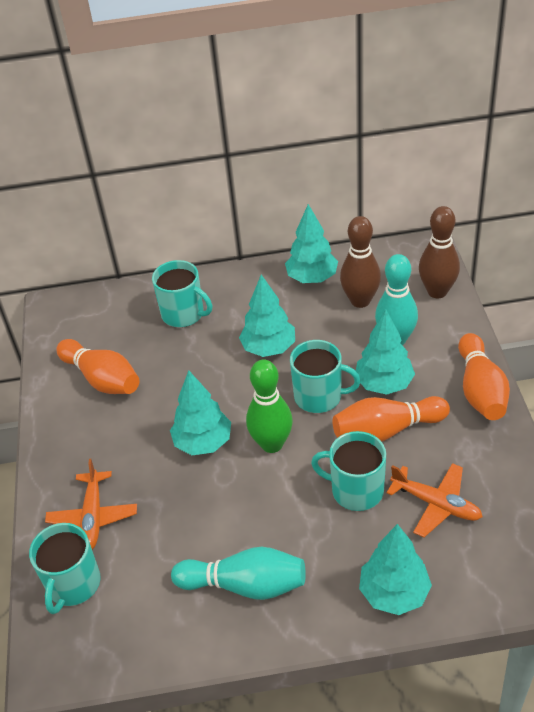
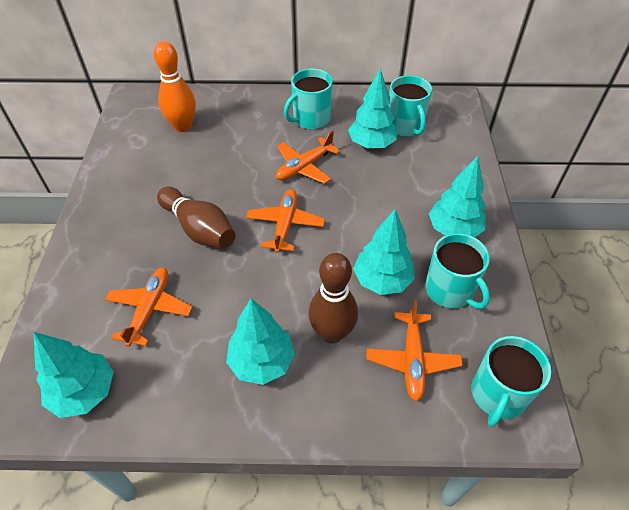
green bowling pin: 1 -> 0
orange bowling pin: 3 -> 1
orange plane: 2 -> 4
turquoise bowling pin: 2 -> 0

